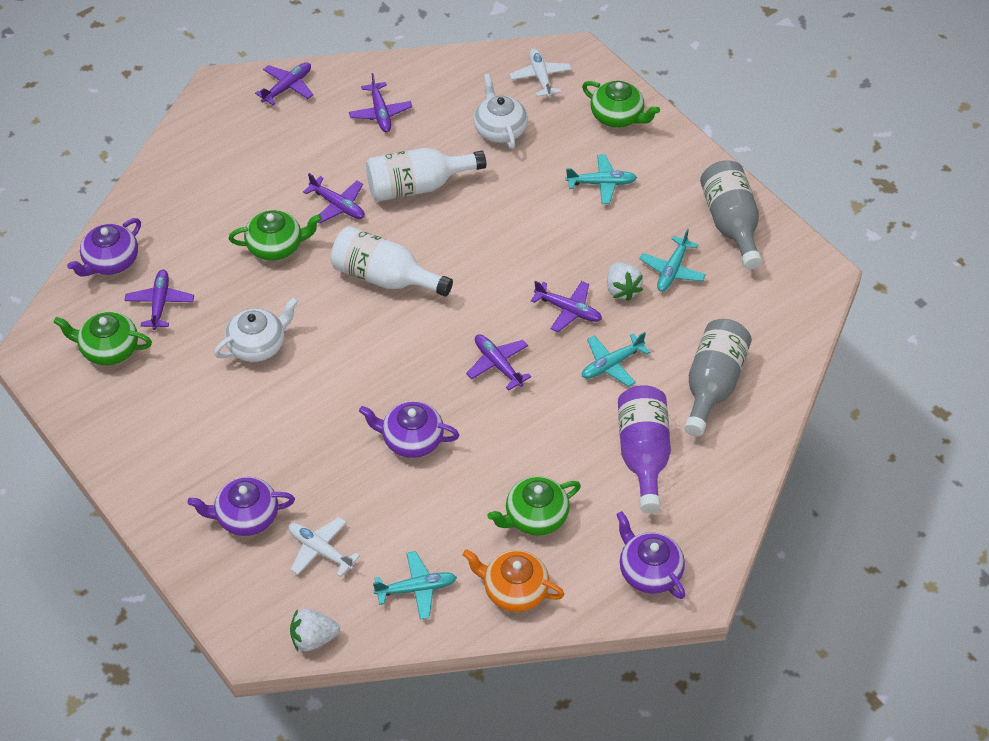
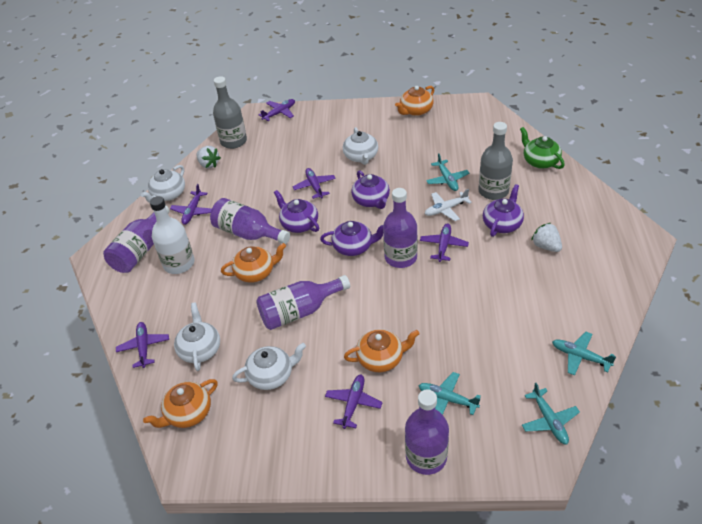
green teapot: 4 -> 1
orange teapot: 1 -> 4
purple bottle: 1 -> 5
white bottle: 2 -> 1
white plane: 2 -> 1
white teapot: 2 -> 4

